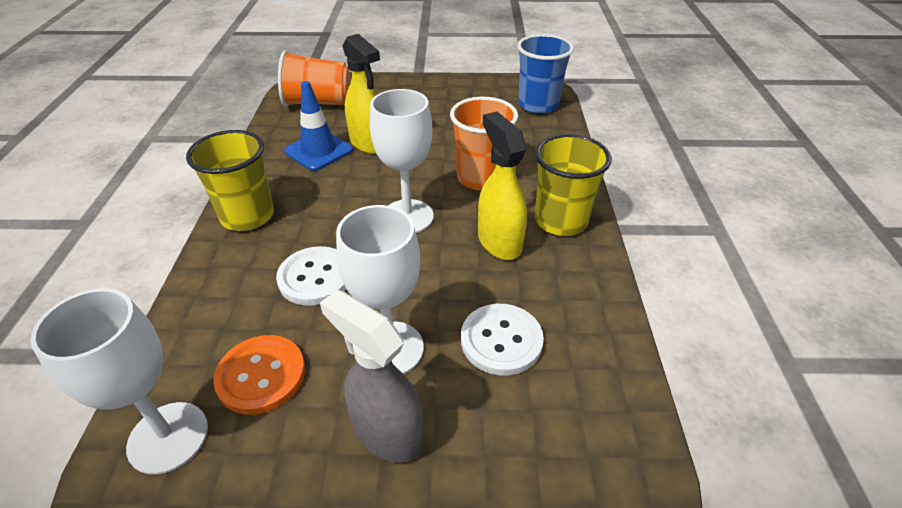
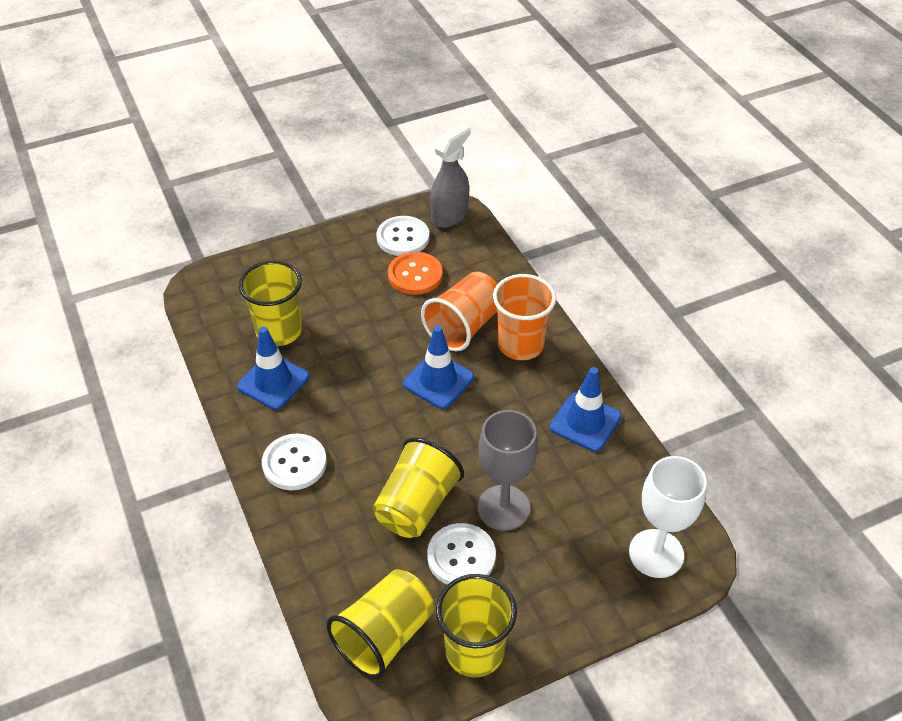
blue cup: 1 -> 0
blue traffic cone: 1 -> 3
grey goblet: 0 -> 1
white button: 2 -> 3
white goblet: 3 -> 1
yellow cup: 2 -> 4
yellow spray bottle: 2 -> 0

